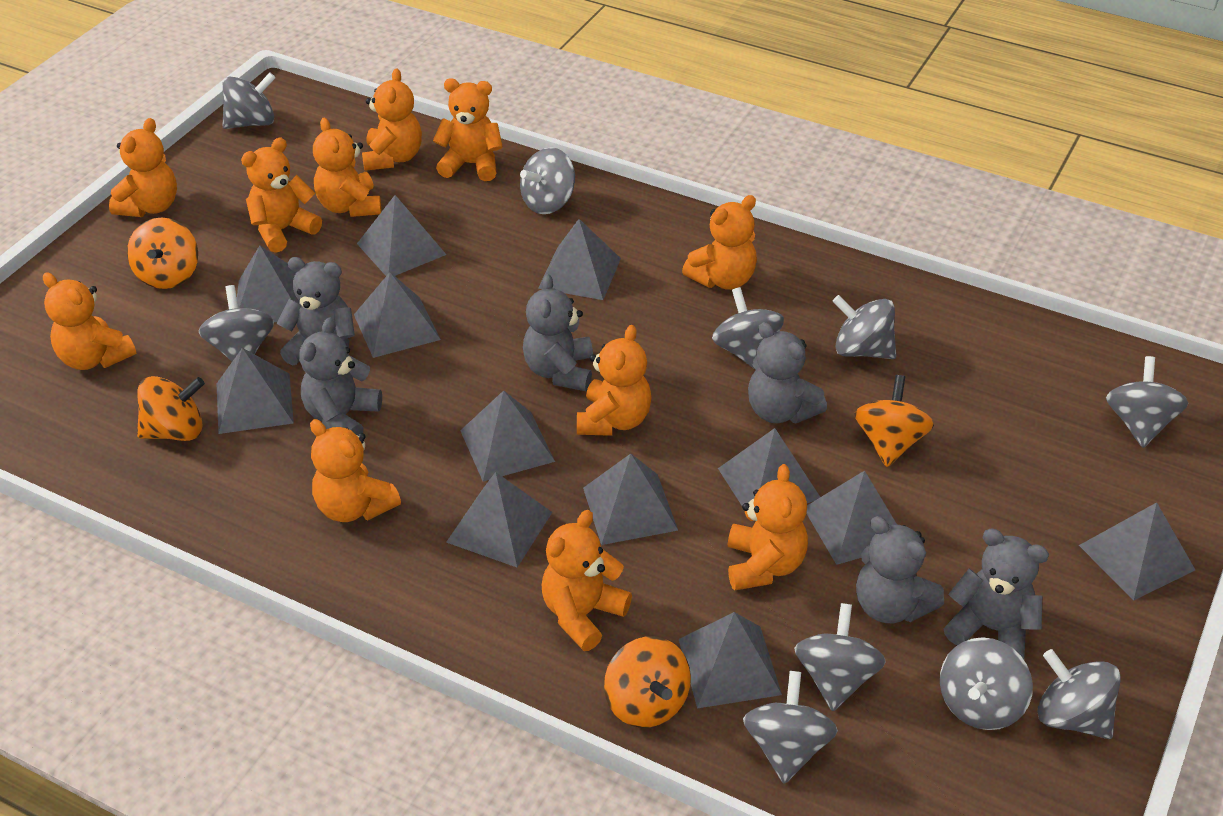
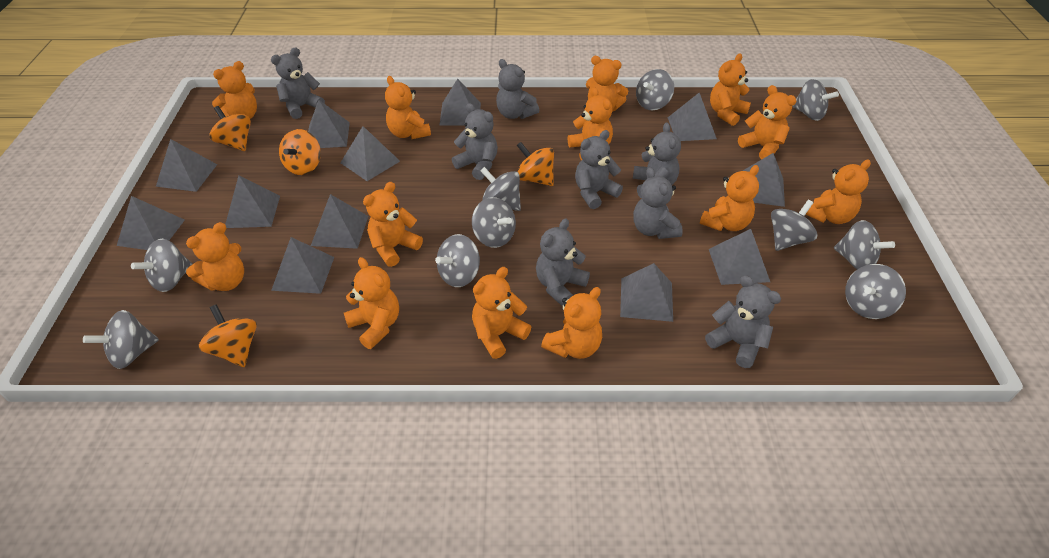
grey teddy bear: 6 -> 8
orange teddy bear: 11 -> 13

